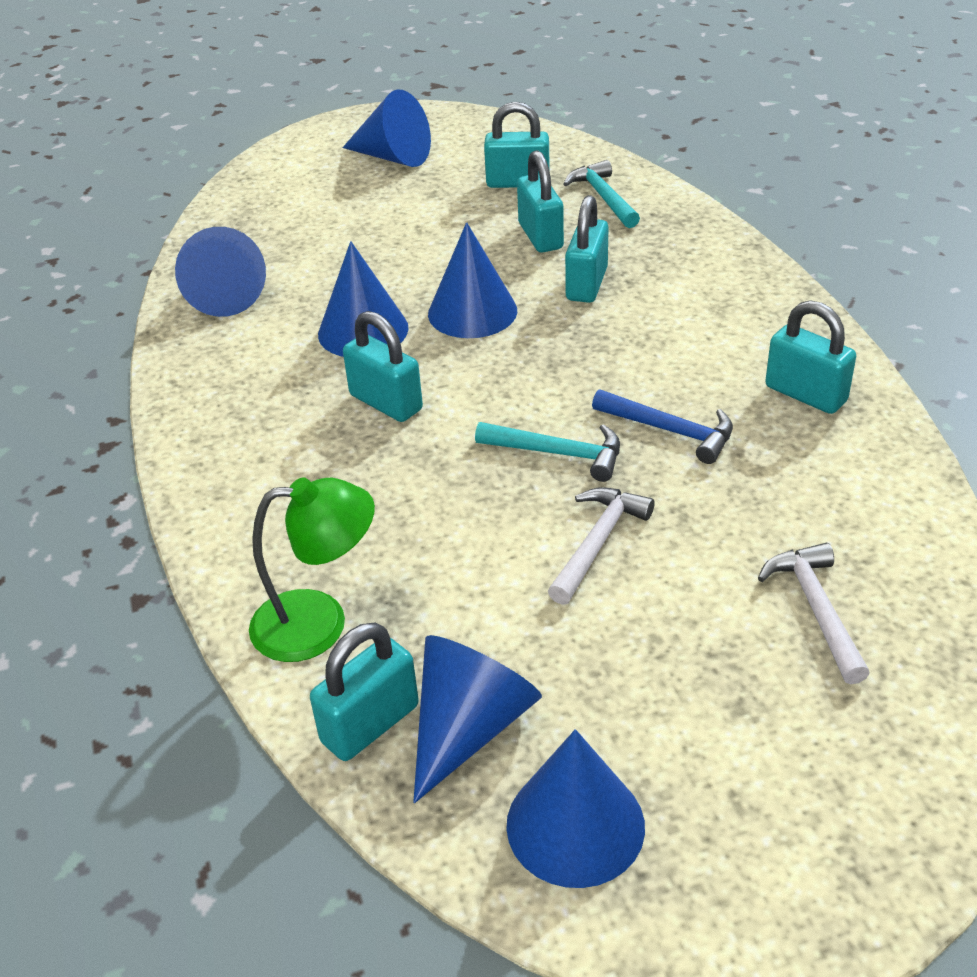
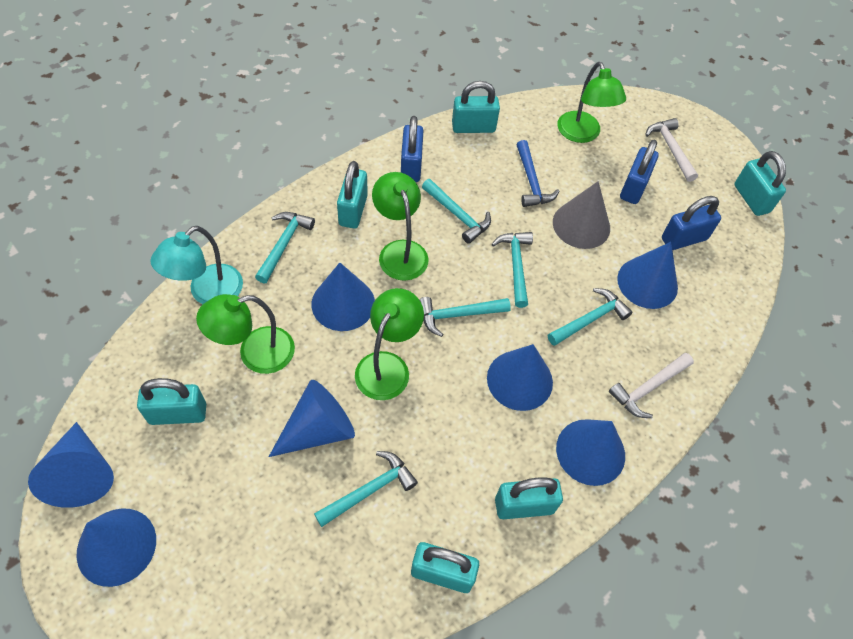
blue cone: 6 -> 7
blue padlock: 0 -> 3
green lamp: 1 -> 4
grey cone: 0 -> 1
turquoise hammer: 2 -> 6
turquoise lamp: 0 -> 1

